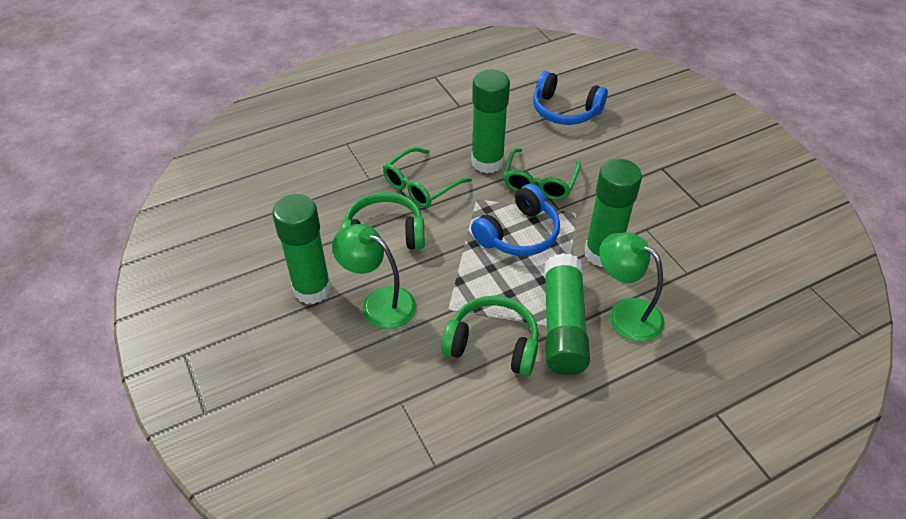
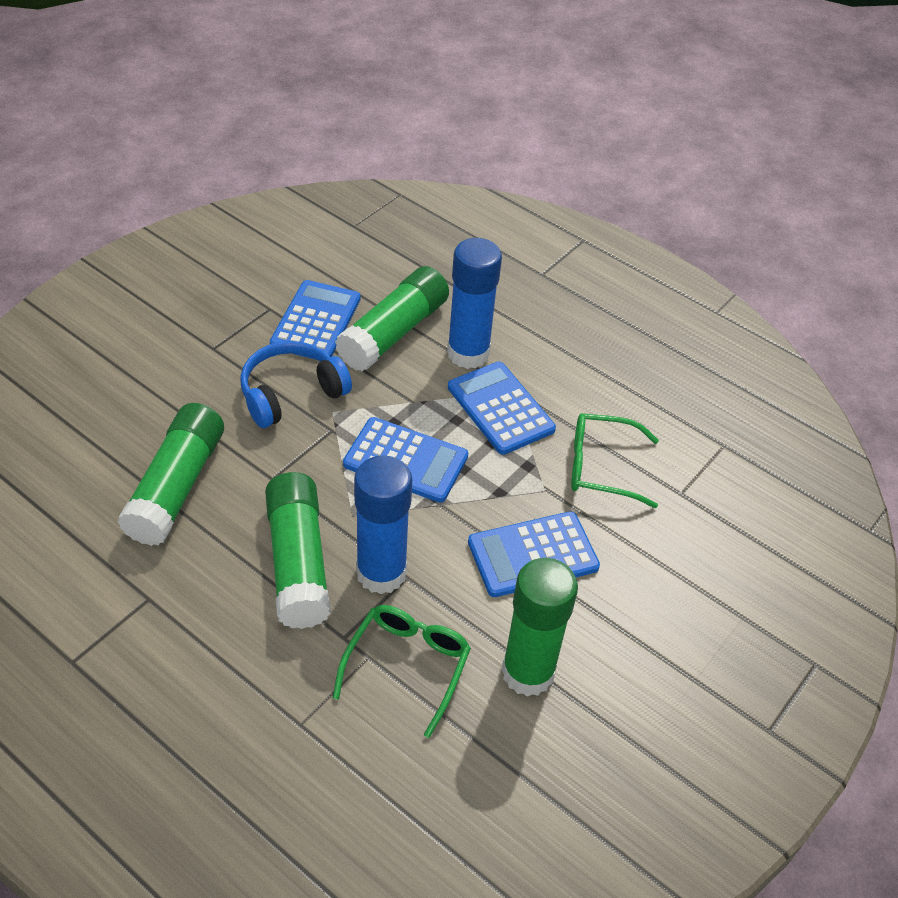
blue calculator: 0 -> 4
blue glue stick: 0 -> 2
blue headphones: 2 -> 1
green headphones: 2 -> 0
green lamp: 2 -> 0

